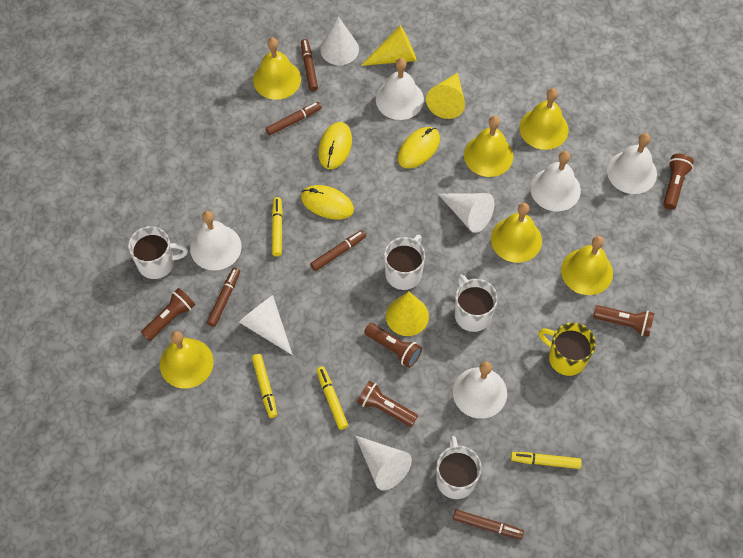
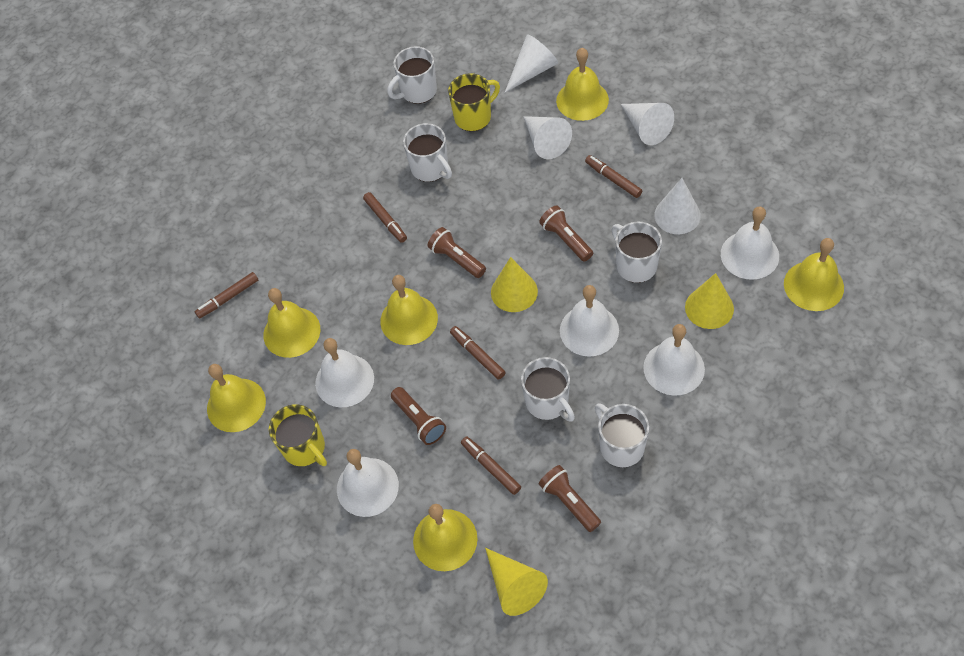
brown flashlight: 5 -> 4
white mug: 4 -> 5
yellow marker: 4 -> 0
yellow mouse: 3 -> 0
yellow mug: 1 -> 2

